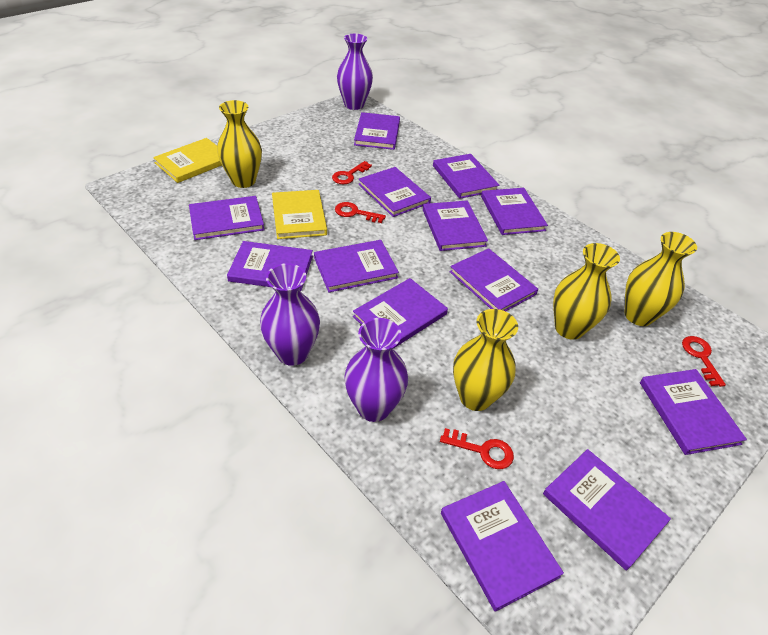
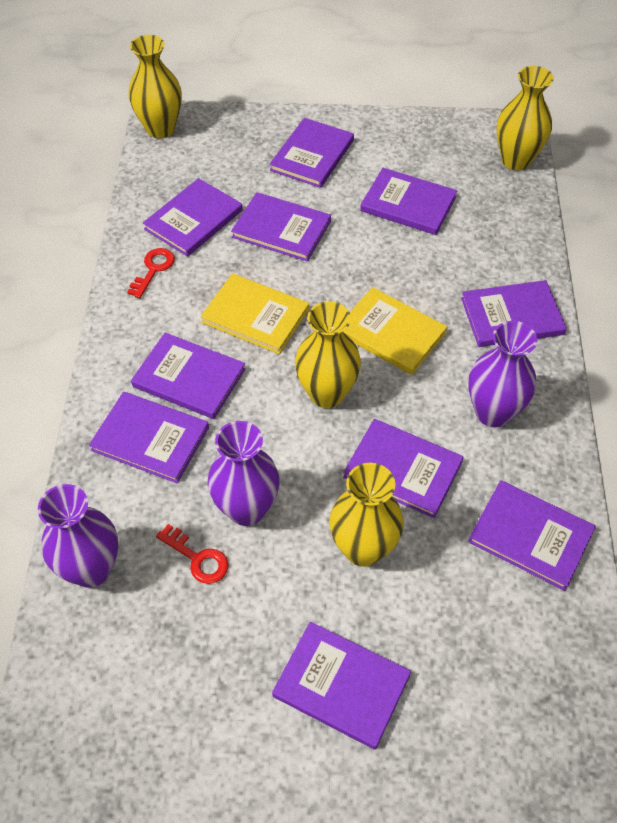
purple book: 13 -> 10
red key: 4 -> 2

